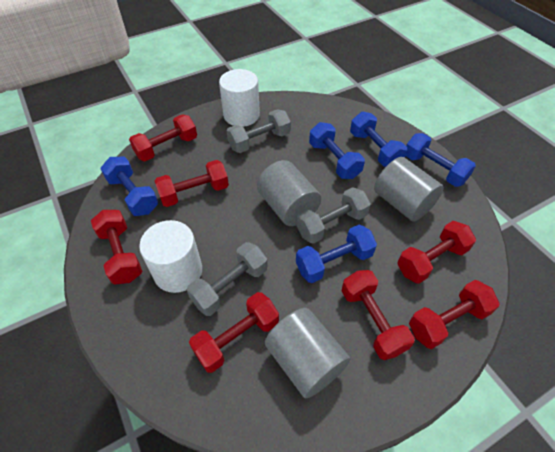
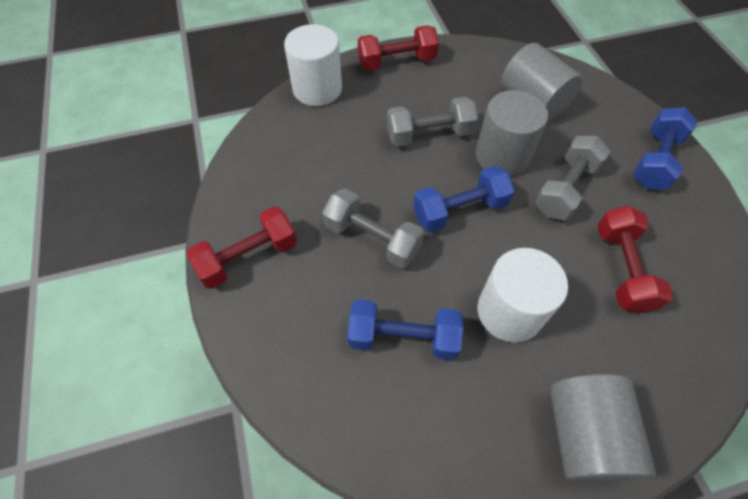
blue dumbbell: 5 -> 3
red dumbbell: 7 -> 3

